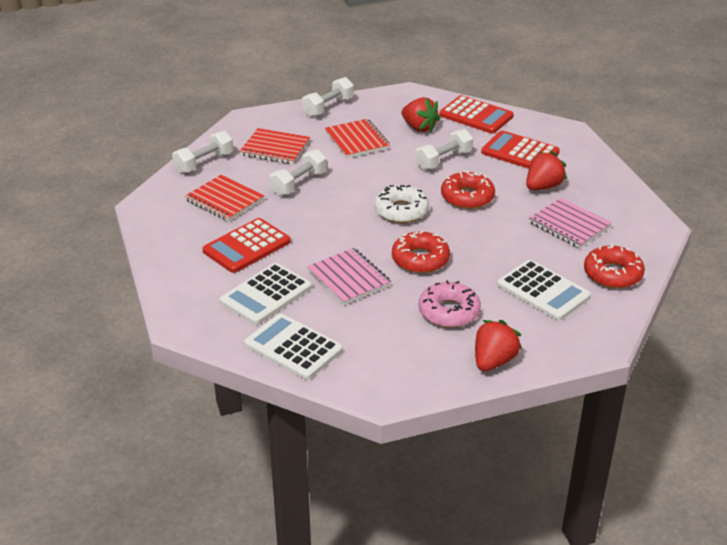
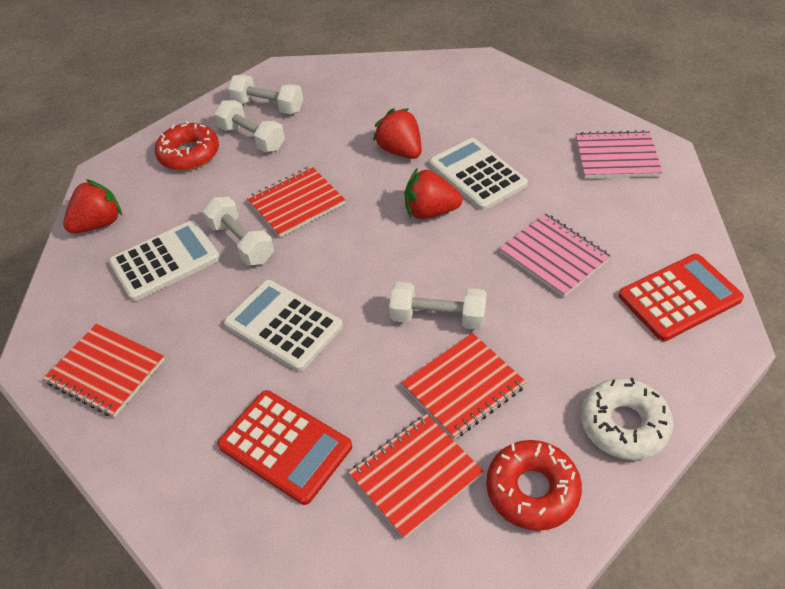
pink donut: 1 -> 0
red calculator: 3 -> 2
red donut: 3 -> 2
red notebook: 3 -> 4

